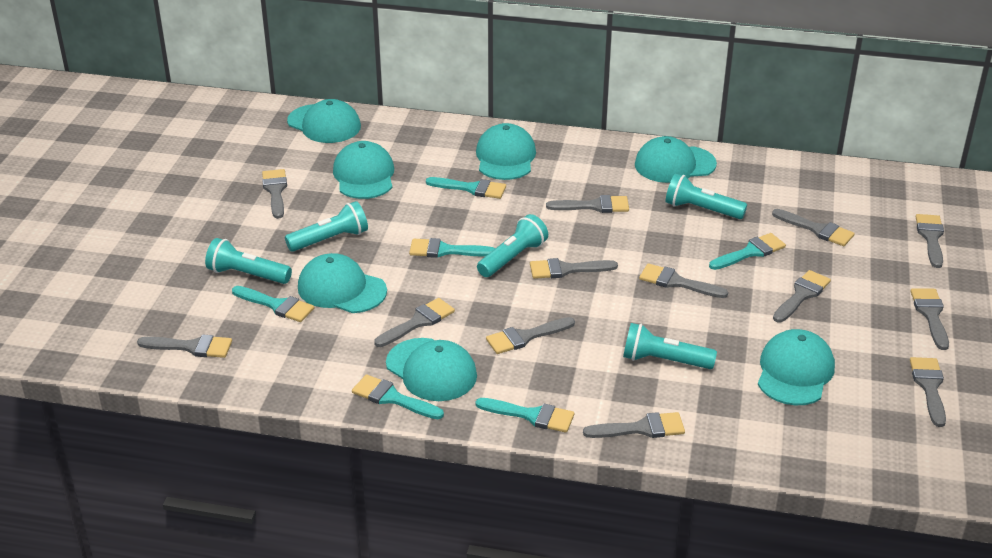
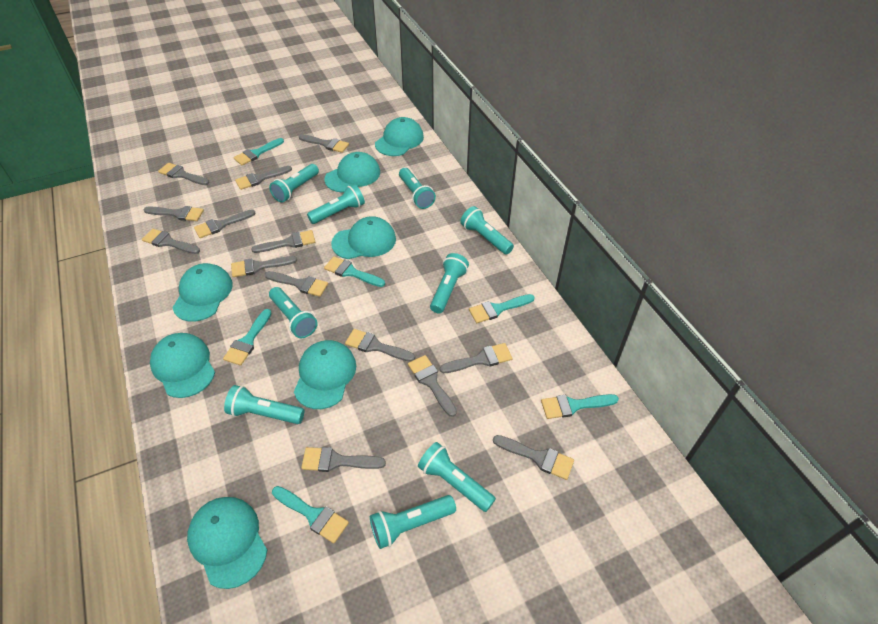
grey brush: 13 -> 14
turquoise flashlight: 5 -> 9

